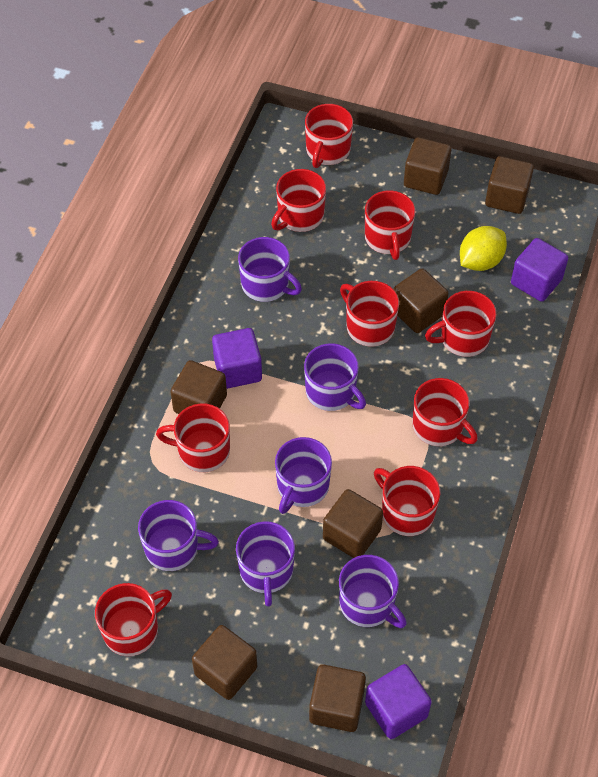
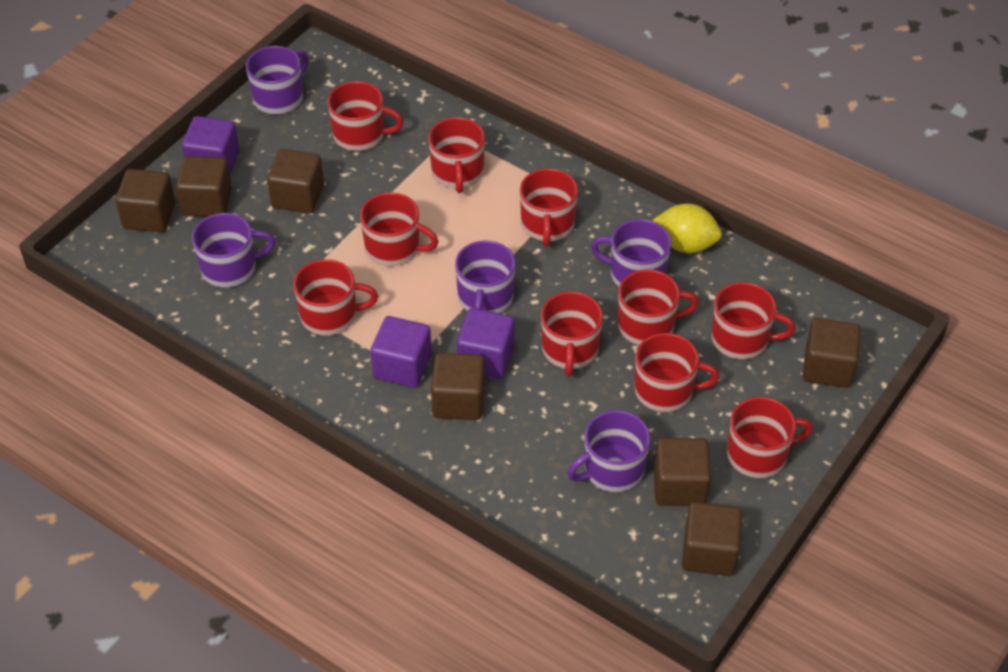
purple mug: 6 -> 5
red mug: 9 -> 10

